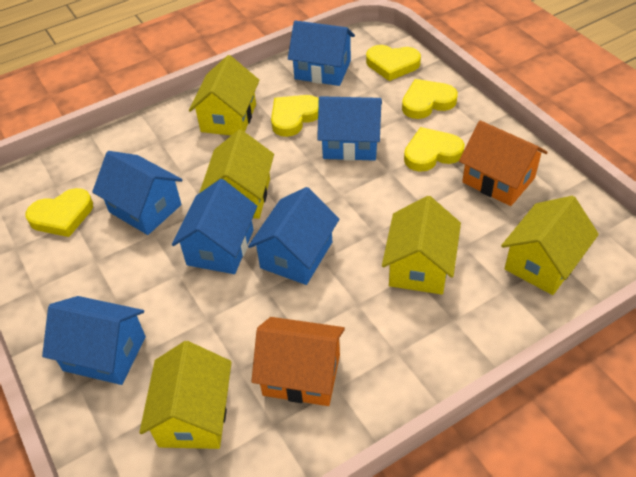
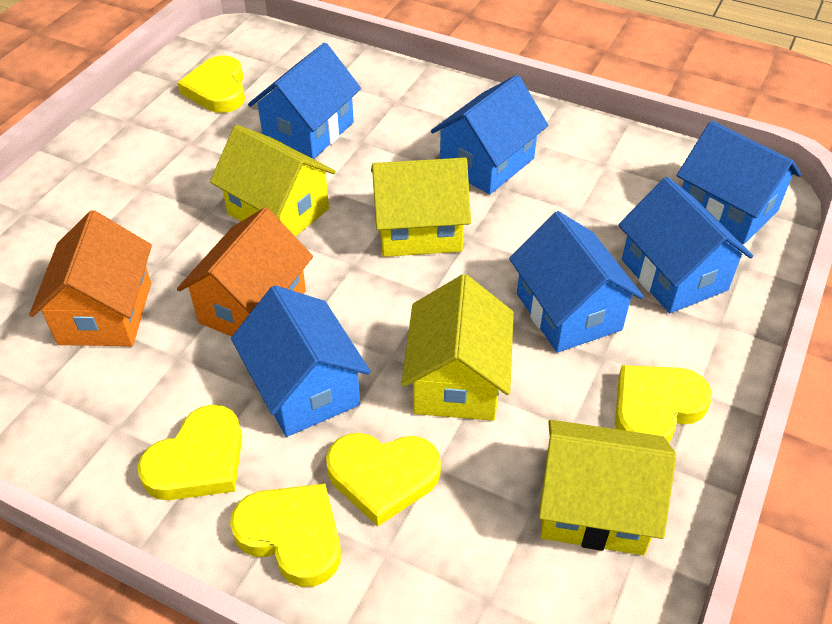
yellow house: 5 -> 4

